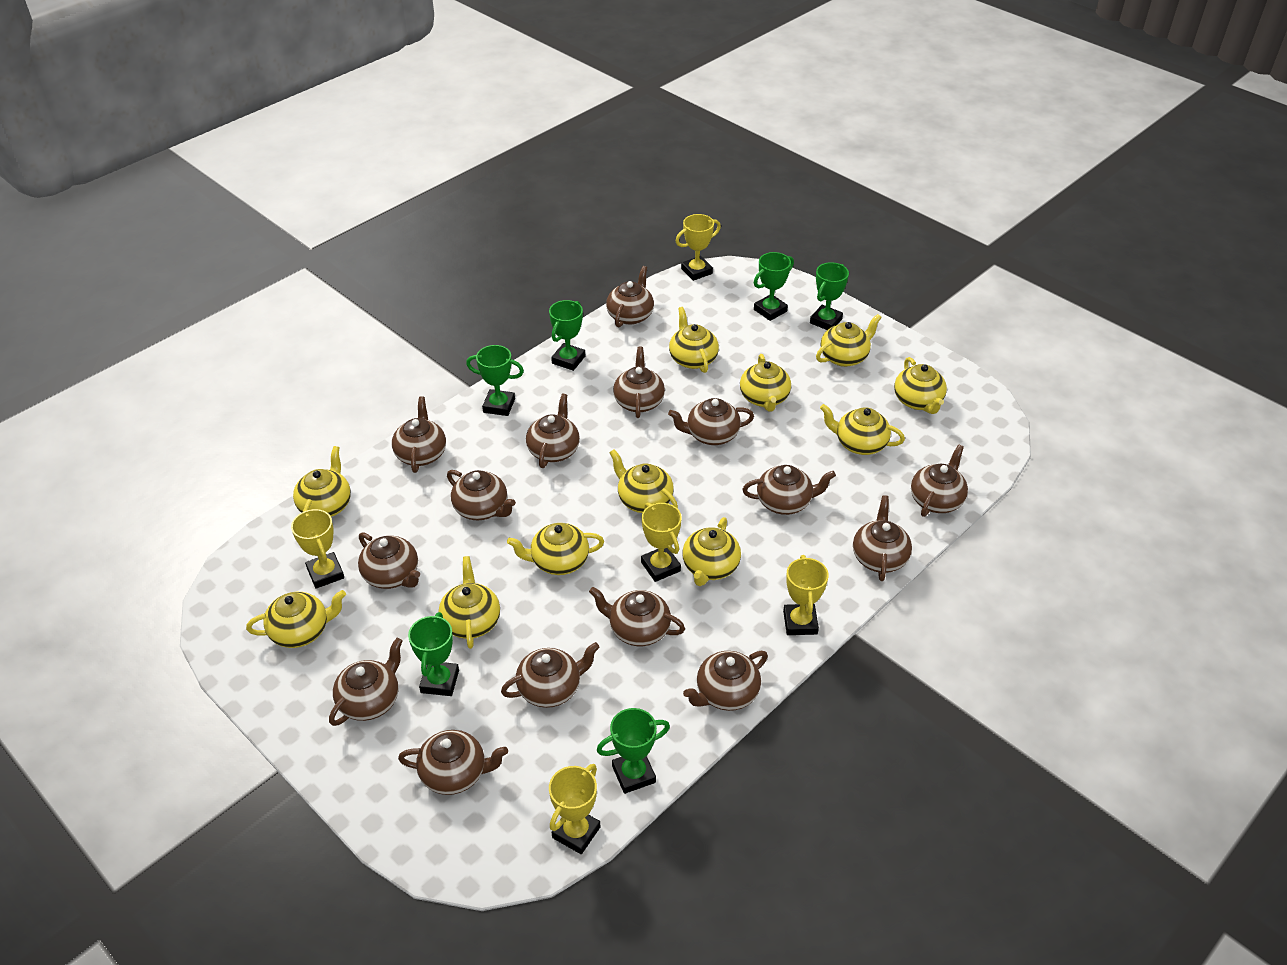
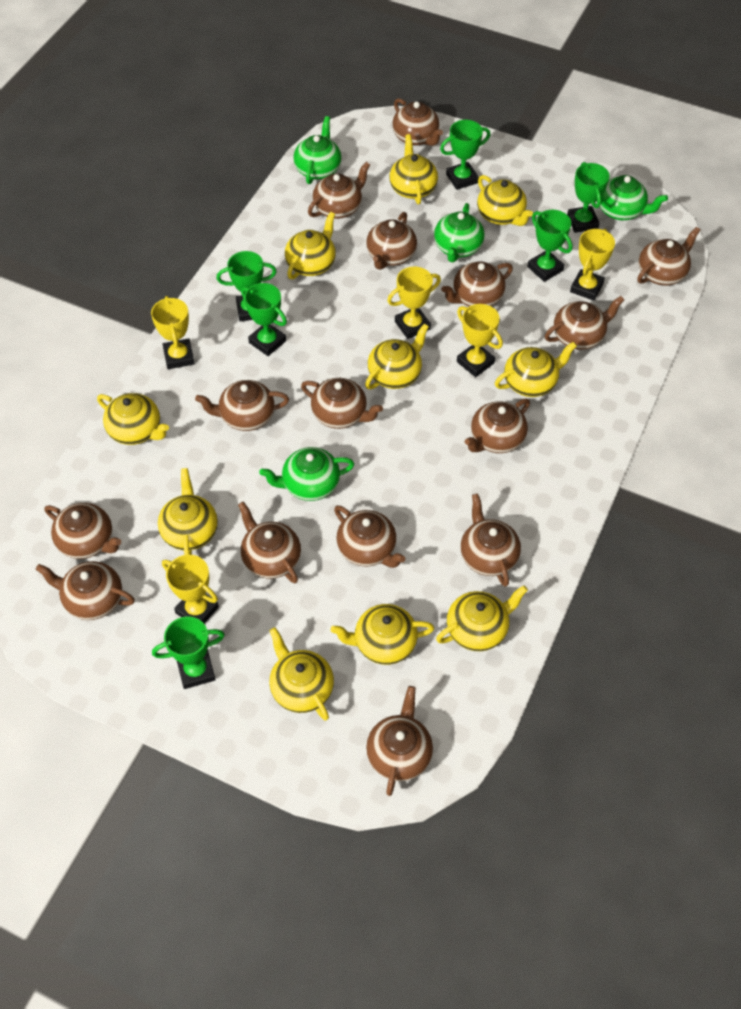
green teapot: 0 -> 4
yellow teapot: 11 -> 10

